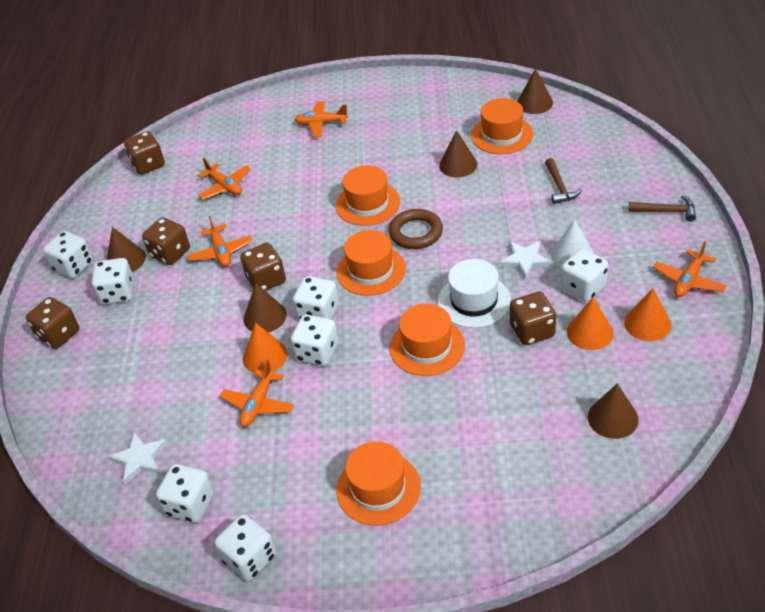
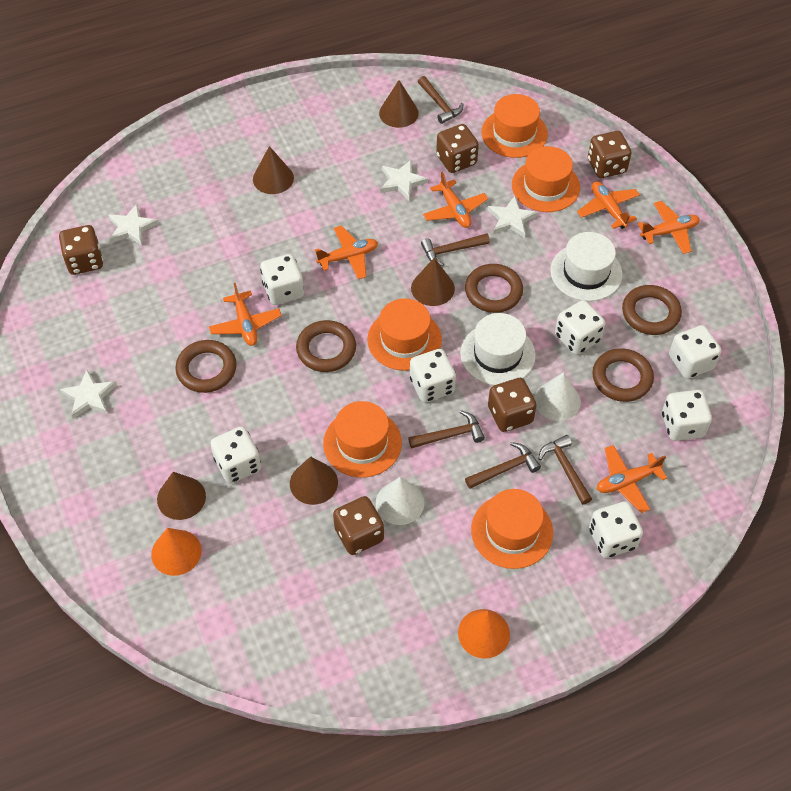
brown hammer: 2 -> 5
brown ring: 1 -> 5
orange cone: 3 -> 2
orange plane: 5 -> 6
white cone: 1 -> 2
white hat: 1 -> 2
white star: 2 -> 4

